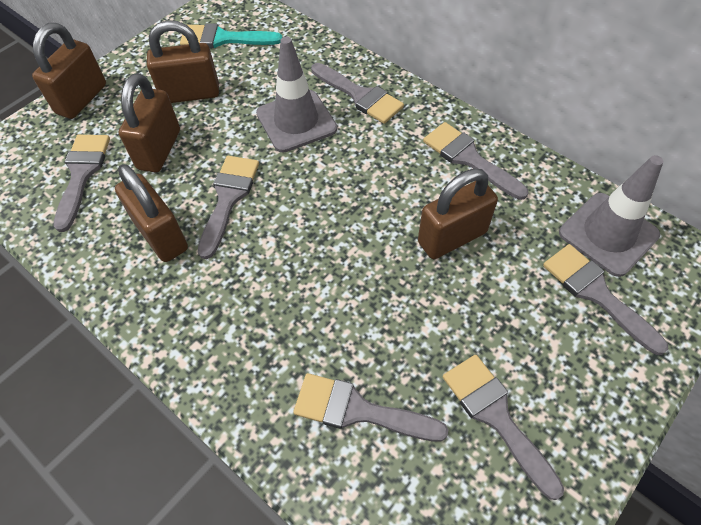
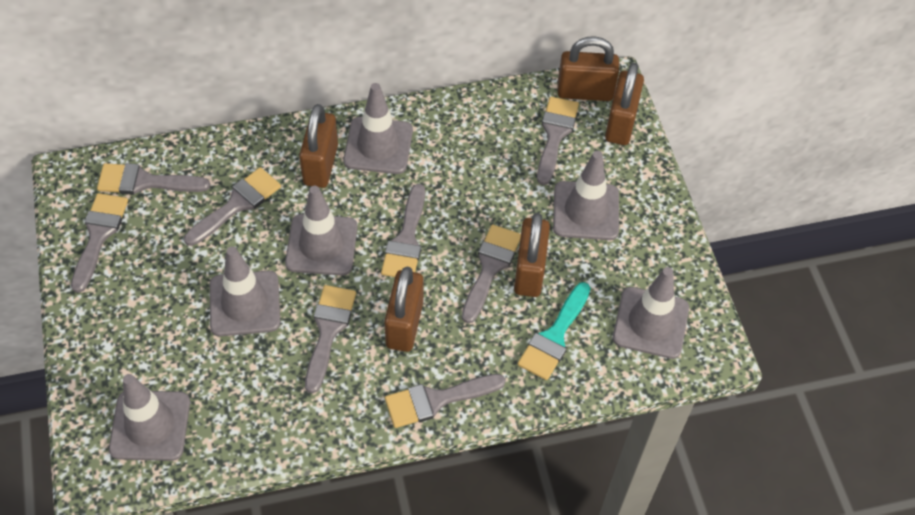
grey brush: 7 -> 8
grey traffic cone: 2 -> 6

